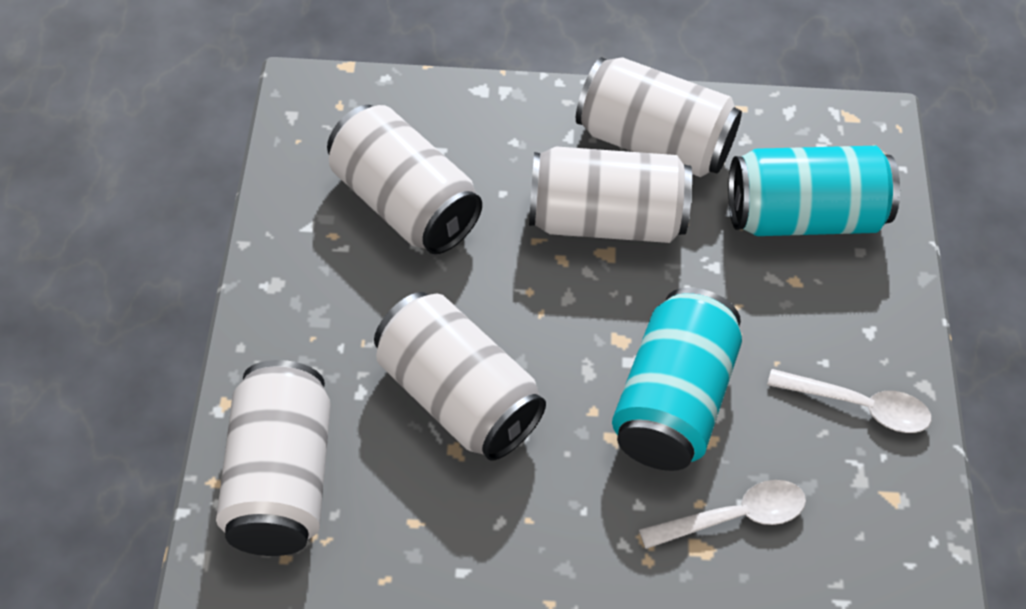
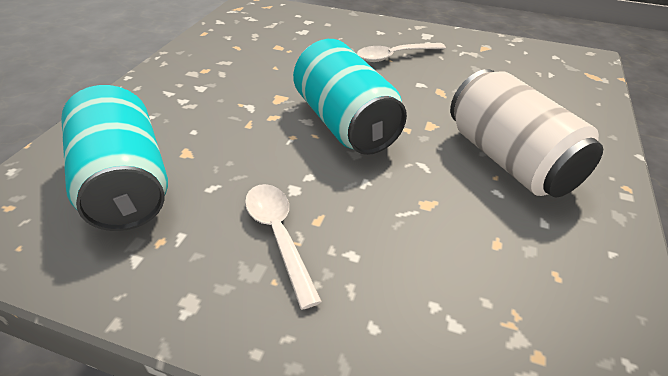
white can: 5 -> 1

